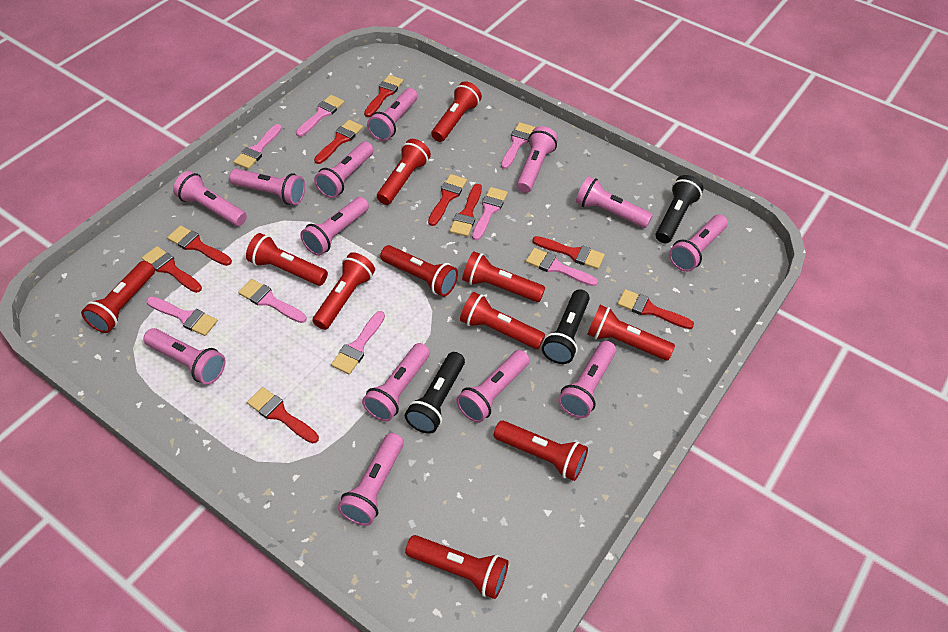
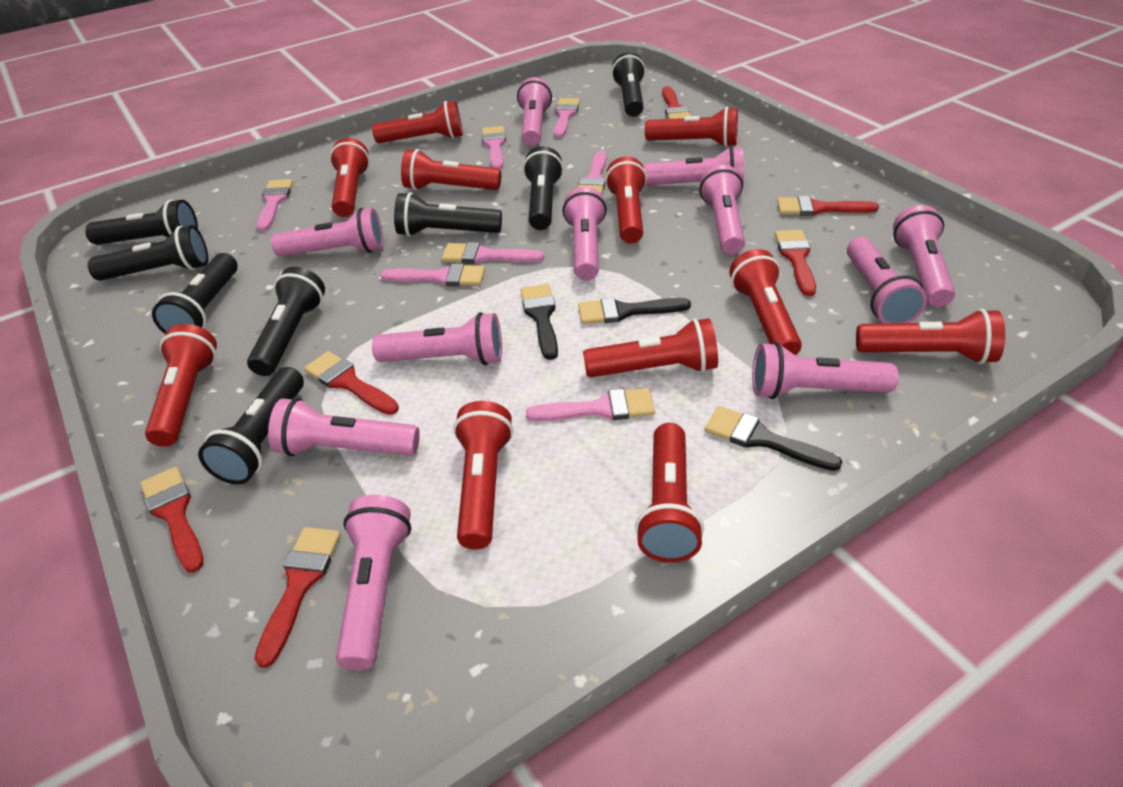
black brush: 0 -> 3
black flashlight: 3 -> 8
pink brush: 8 -> 7
pink flashlight: 13 -> 11
red brush: 9 -> 6

